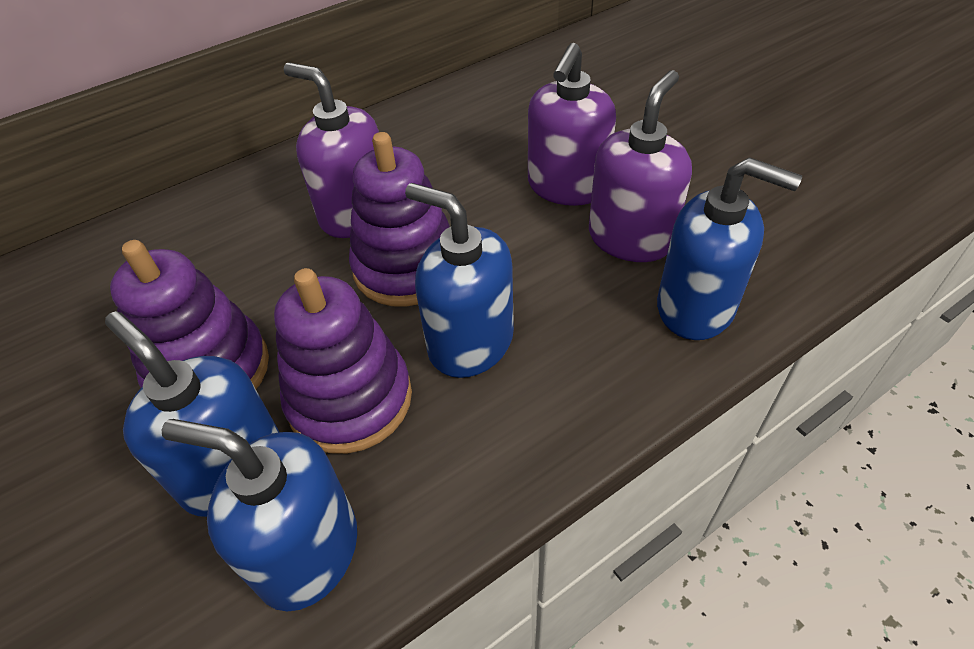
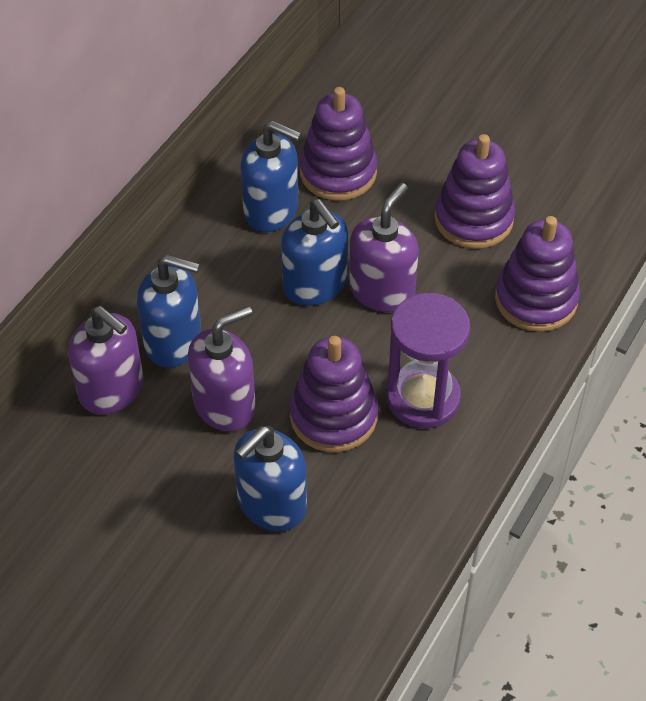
purple hourglass: 0 -> 1
purple stacking toy: 3 -> 4

